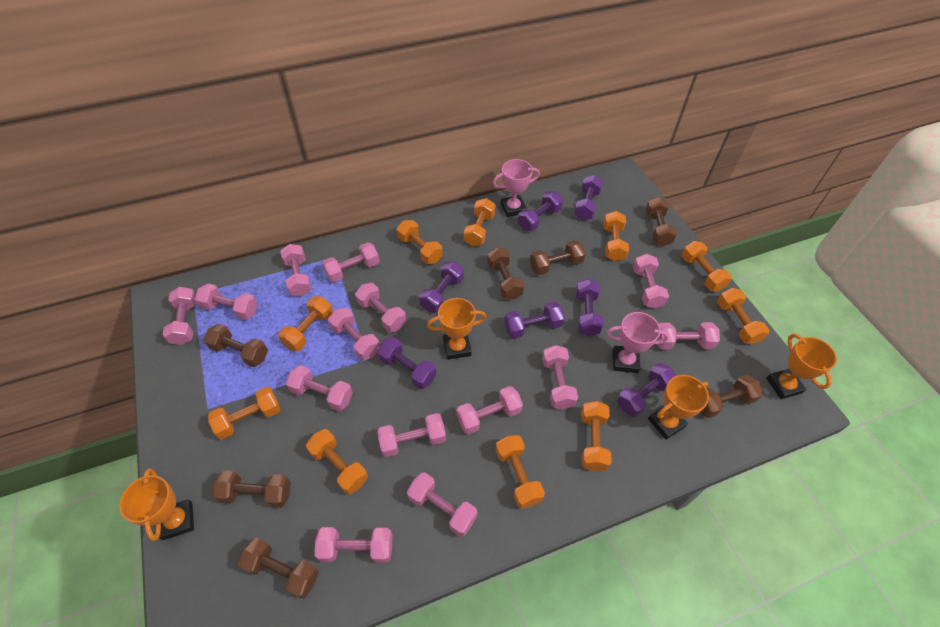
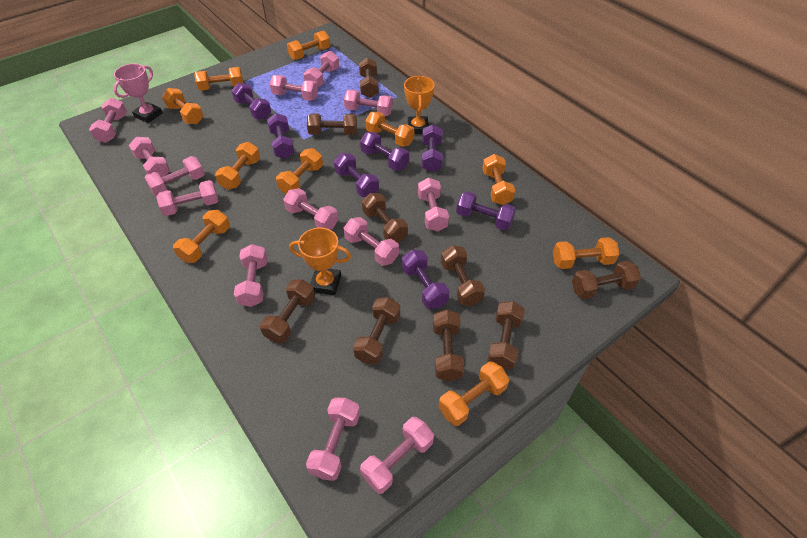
brown dumbbell: 7 -> 9
orange trophy: 4 -> 2
pink dumbbell: 14 -> 13
pink trophy: 2 -> 1

